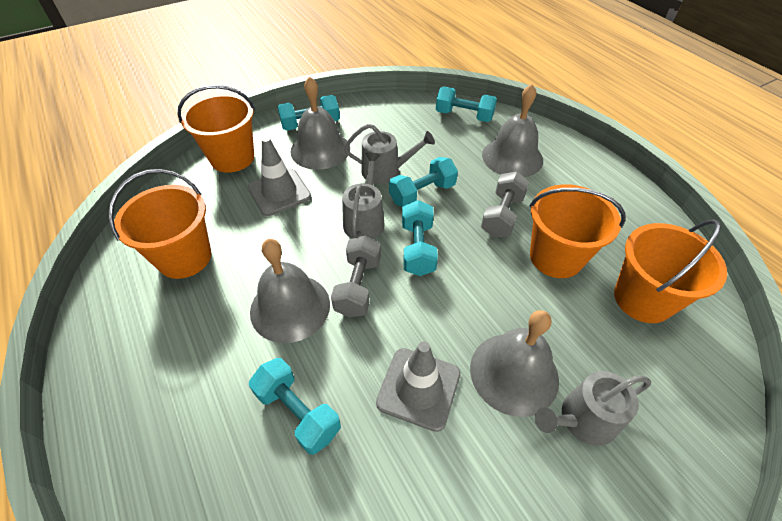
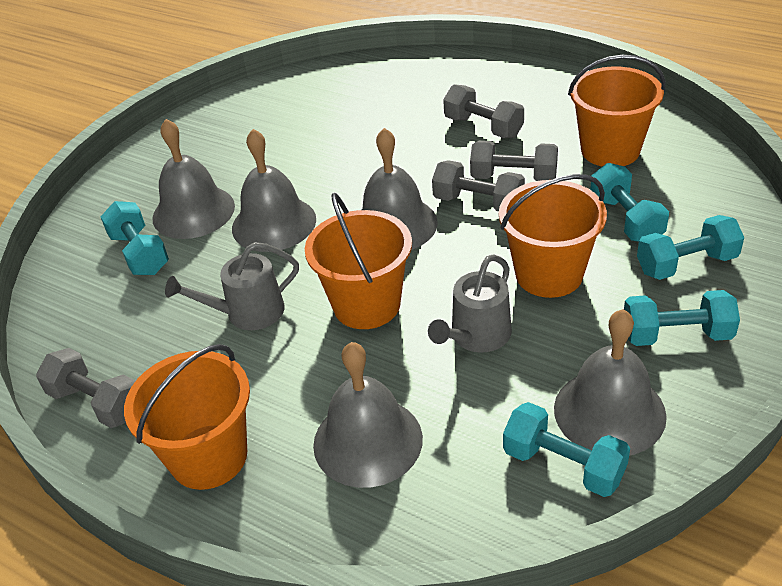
grey bell: 4 -> 5
grey dumbbell: 2 -> 4
grey traffic cone: 2 -> 0
grey watering can: 3 -> 2

